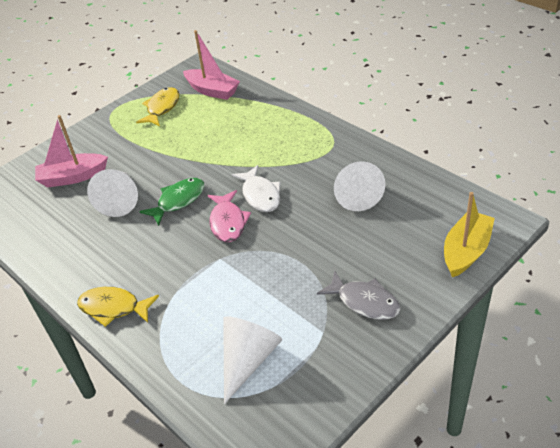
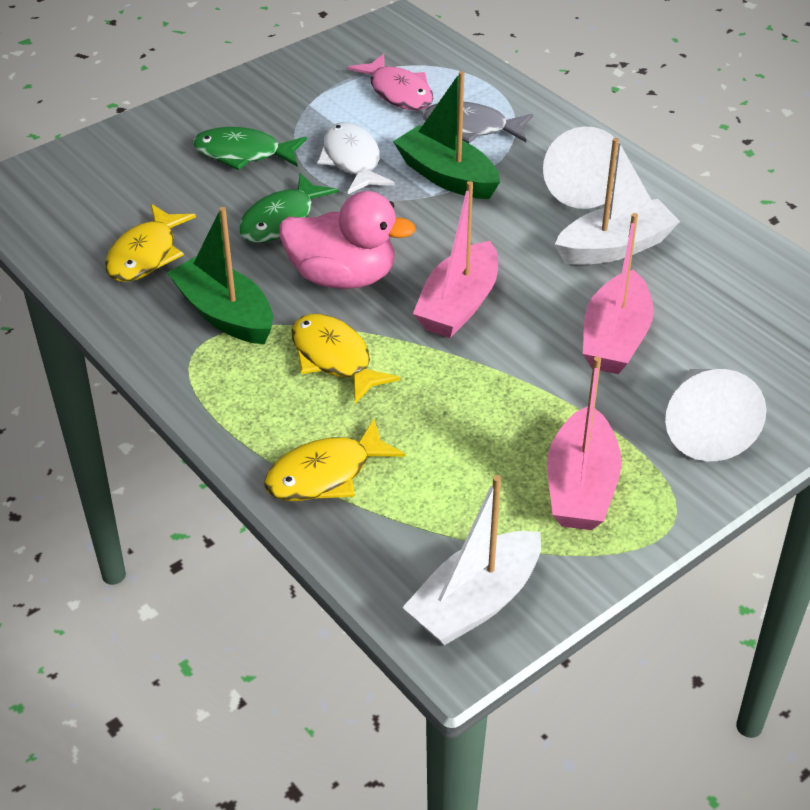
green boat: 0 -> 2
green fish: 1 -> 2
pink boat: 2 -> 3
pink duck: 0 -> 1
white boat: 0 -> 2
white cone: 3 -> 2
yellow boat: 1 -> 0
yellow fish: 2 -> 3

